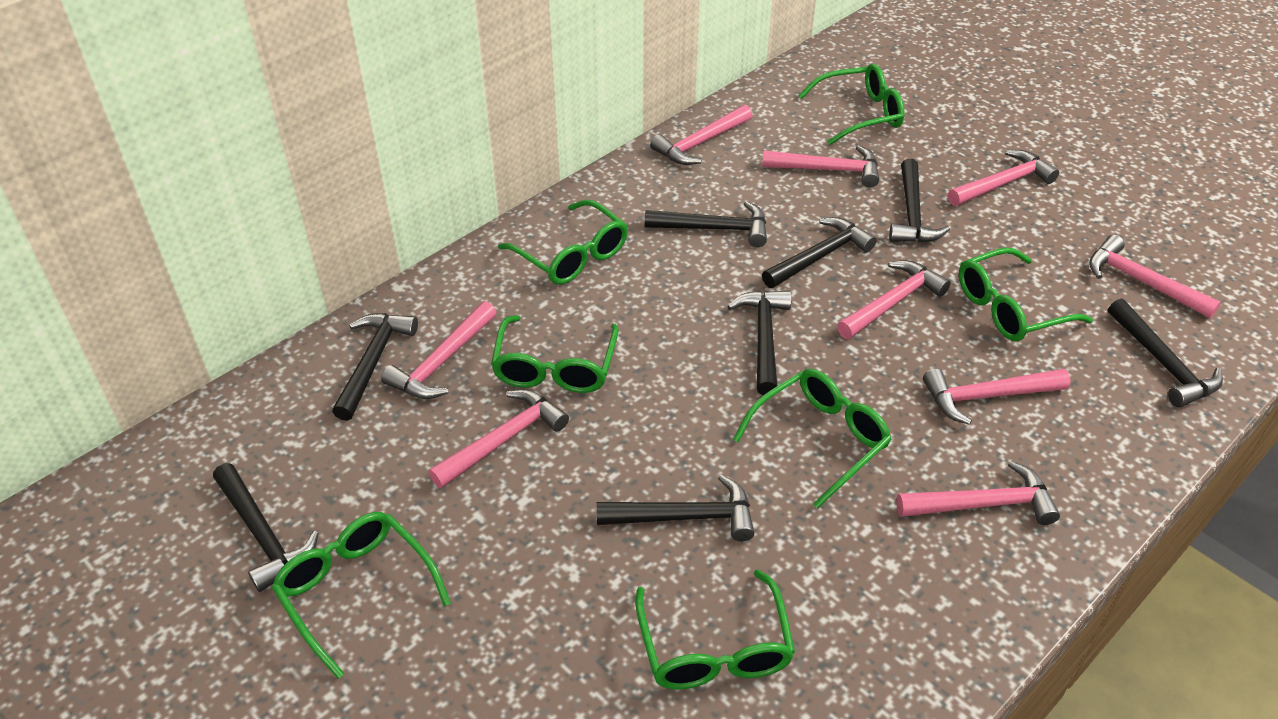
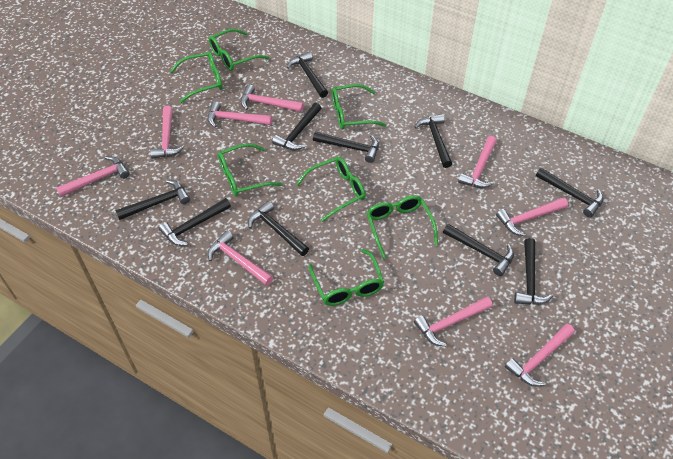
black hammer: 8 -> 10

